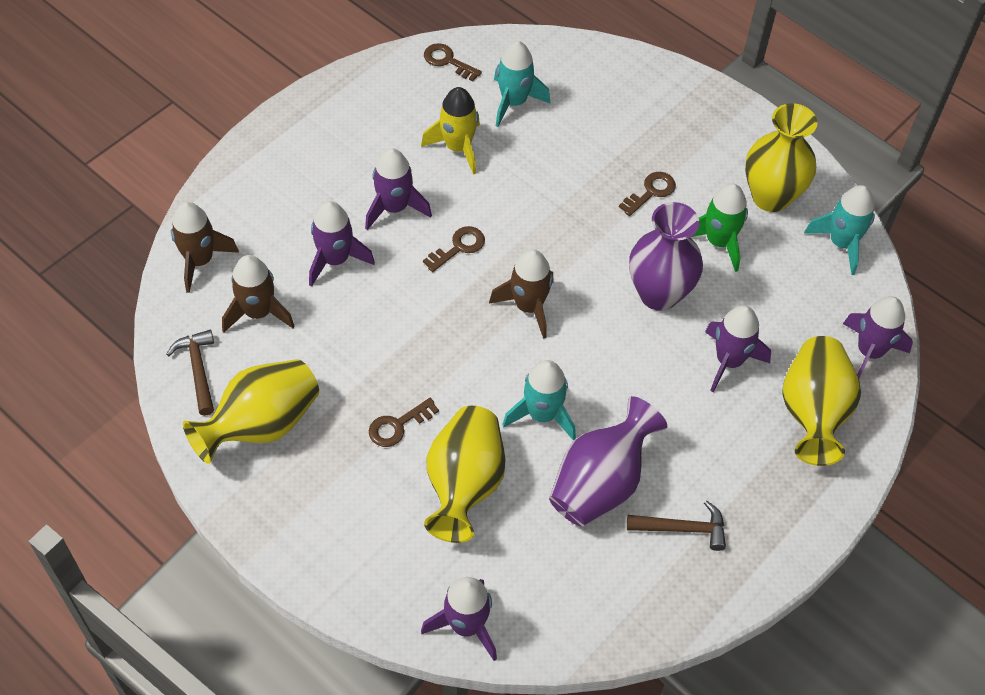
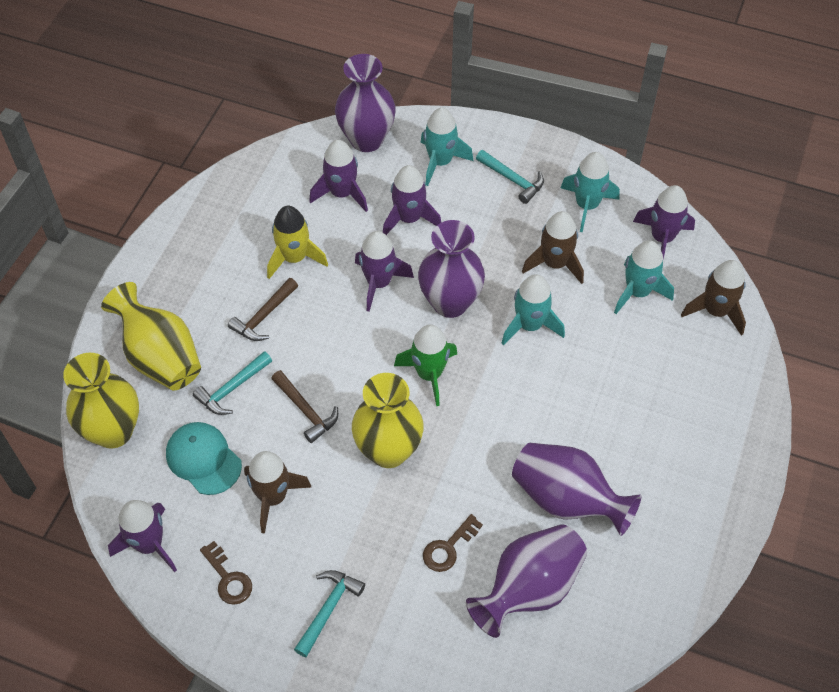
brown key: 4 -> 2
purple vase: 2 -> 4
turquoise cap: 0 -> 1
turquoise hammer: 0 -> 3
turquoise rocket: 3 -> 4
yellow vase: 4 -> 3

